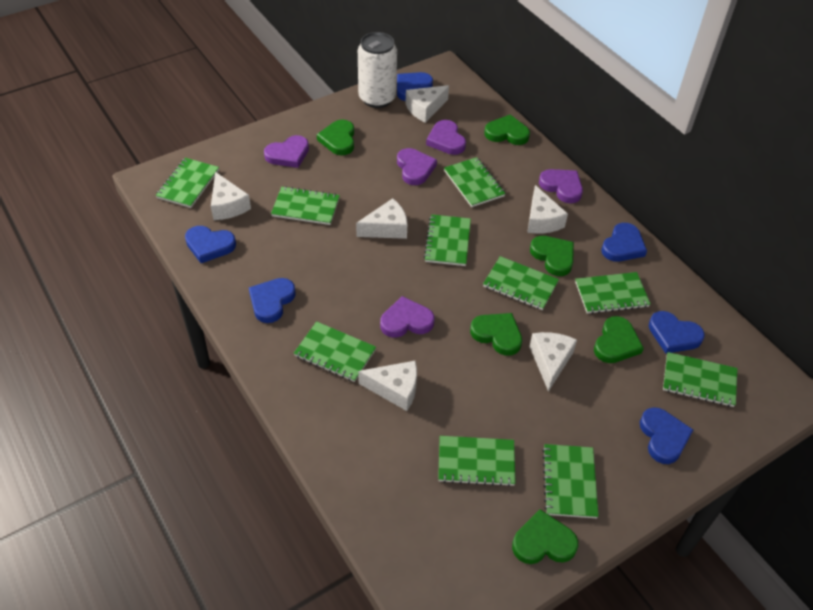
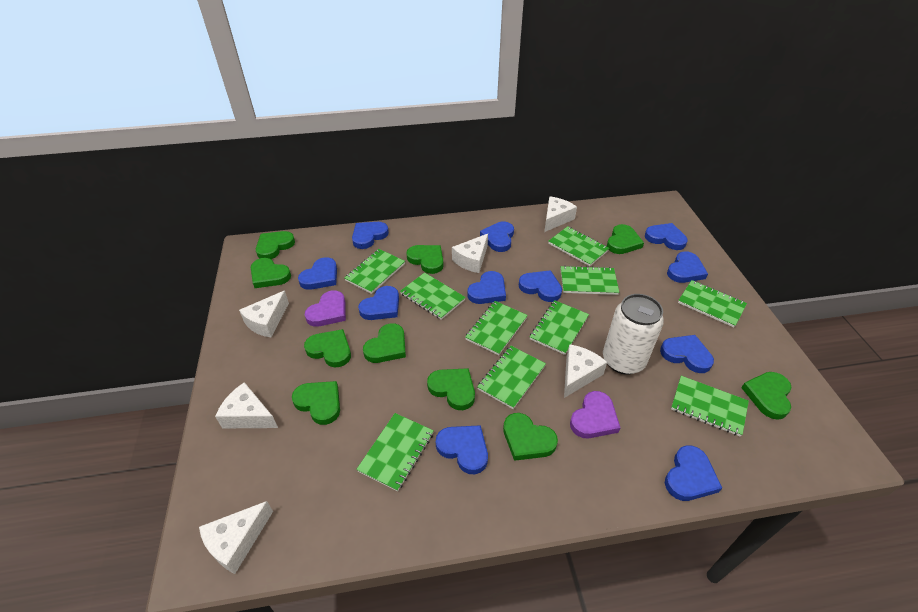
blue heart: 6 -> 11
green heart: 6 -> 10
purple heart: 5 -> 2

